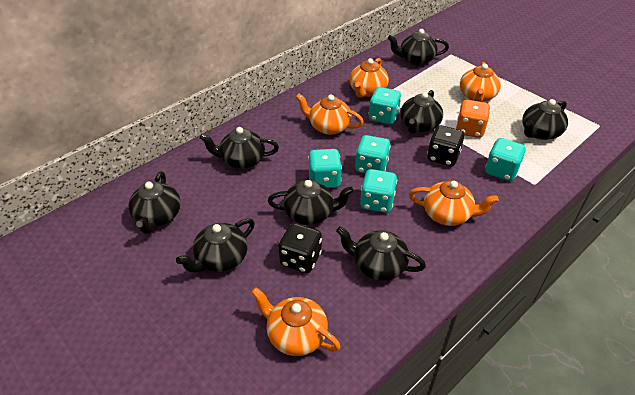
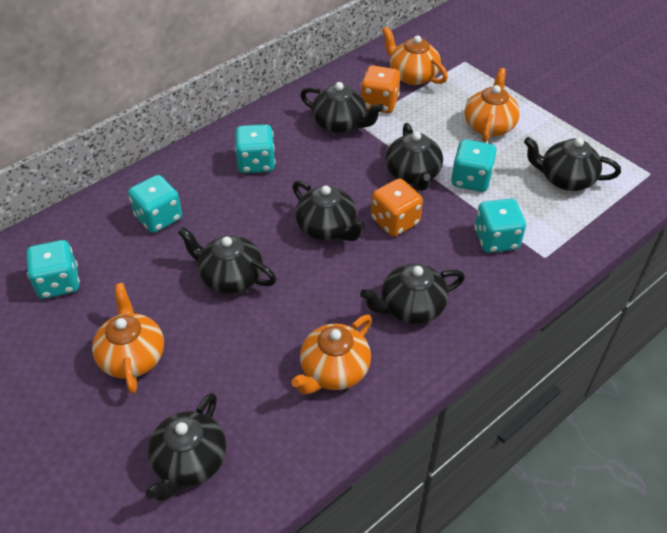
black dice: 2 -> 0
black teapot: 8 -> 7
orange dice: 1 -> 2
orange teapot: 5 -> 4

